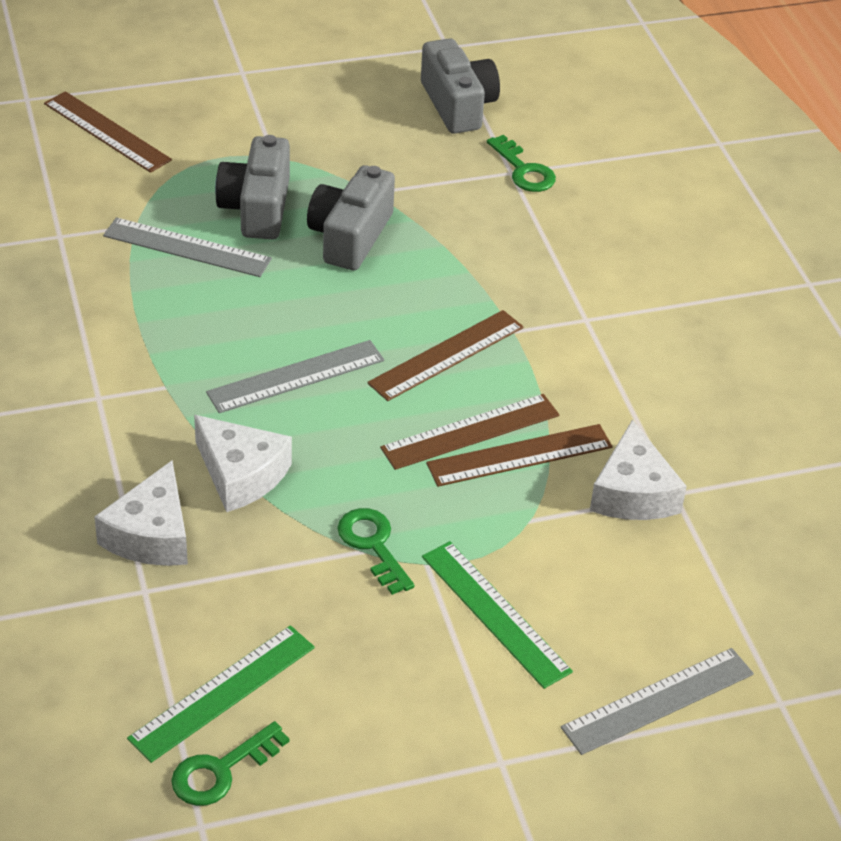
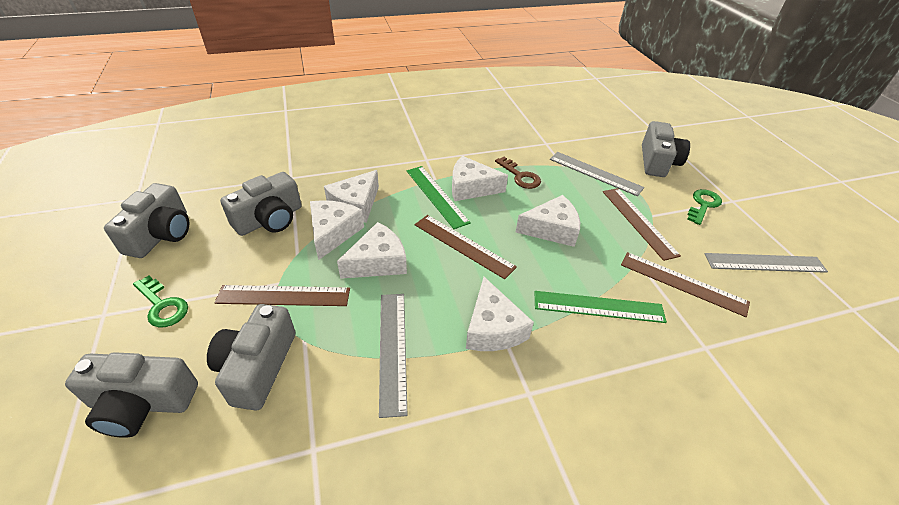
brown key: 0 -> 1
green key: 3 -> 2
grey camera: 3 -> 5
white cheese: 3 -> 6

